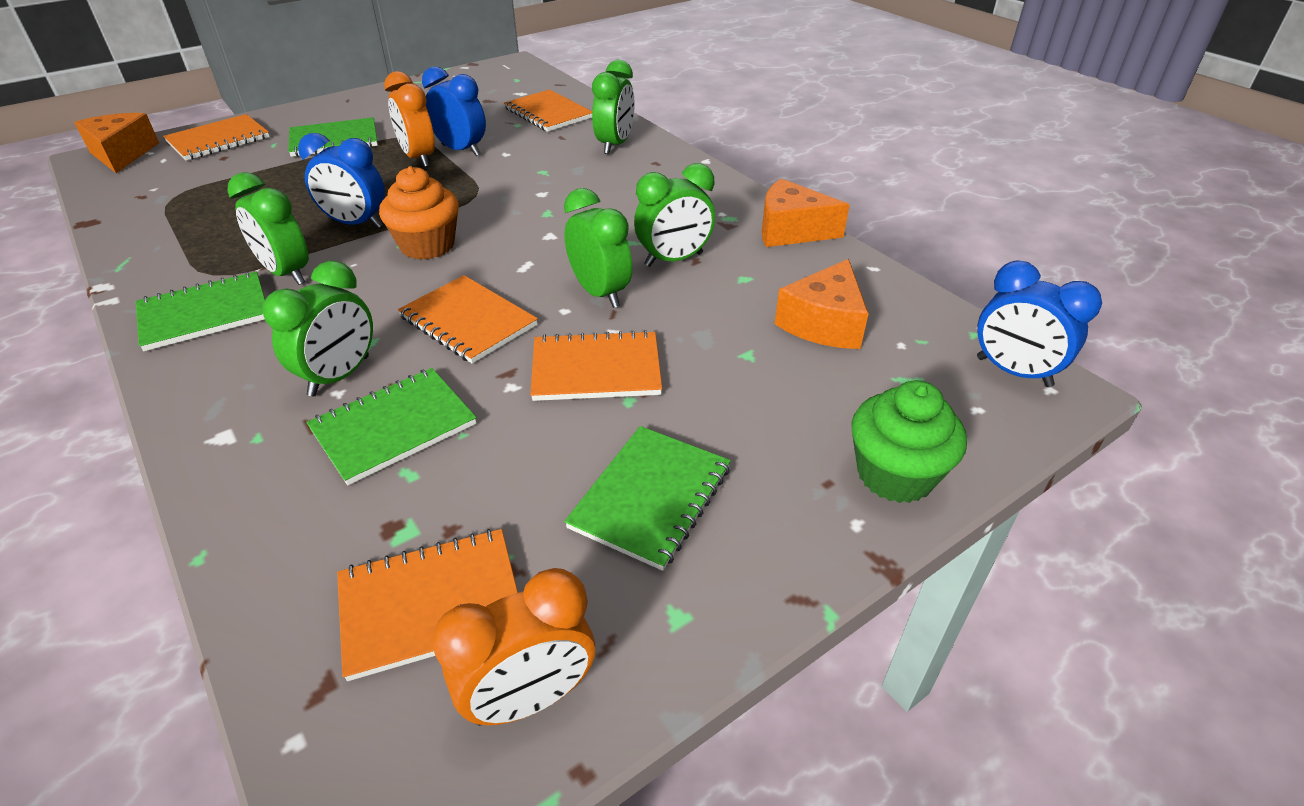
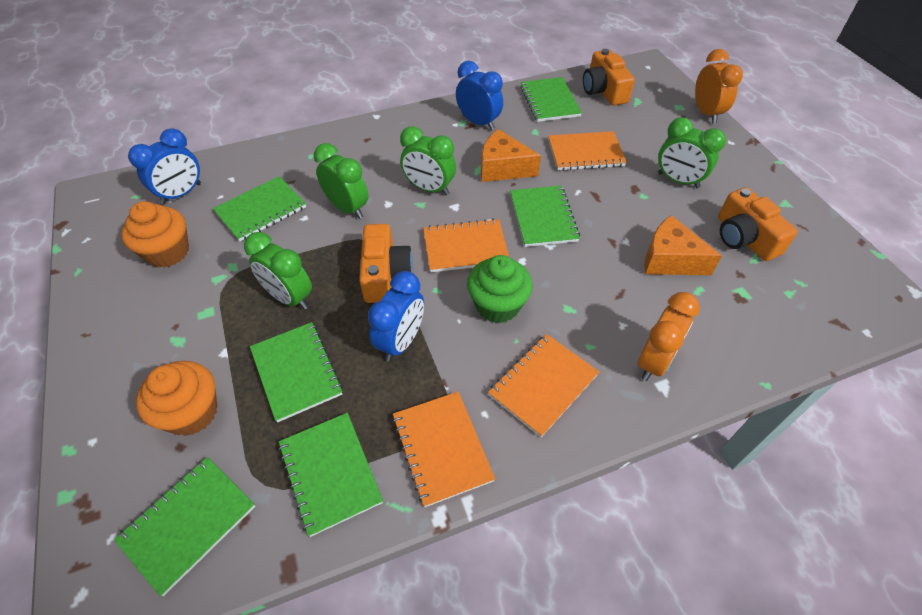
green clock: 5 -> 4
green notebook: 4 -> 6
orange camera: 0 -> 3
orange cheese: 3 -> 2
orange cupcake: 1 -> 2
orange notebook: 5 -> 4

